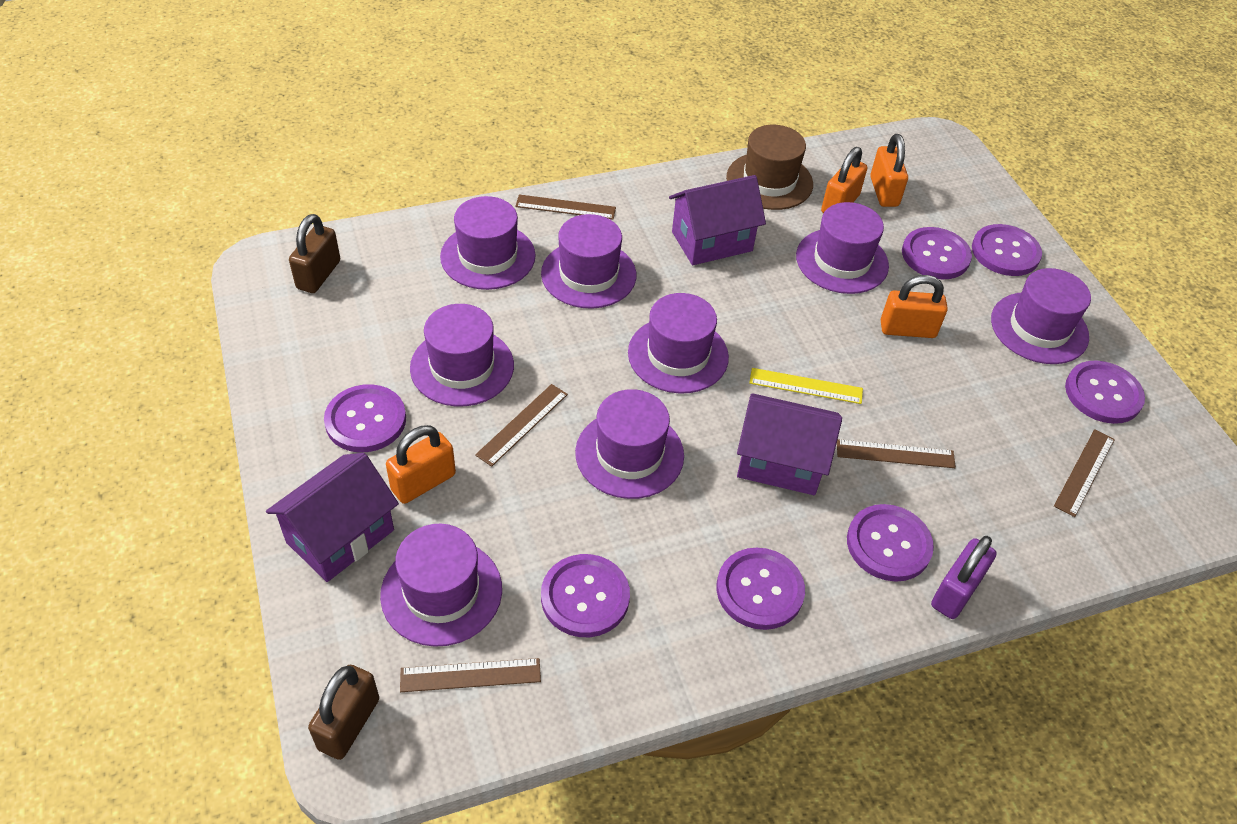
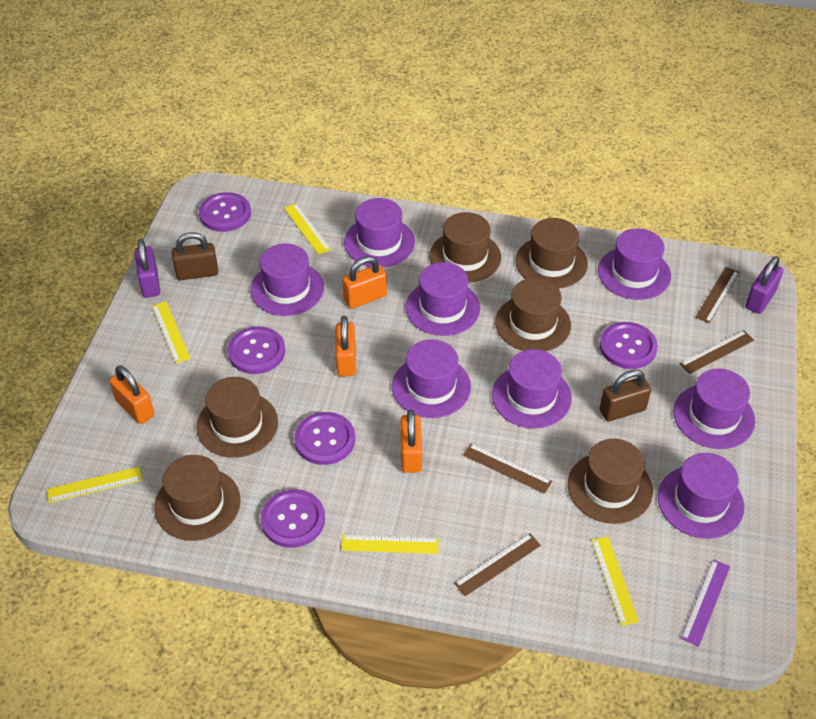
brown hat: 1 -> 6
brown ruler: 5 -> 4
purple button: 7 -> 5
purple house: 3 -> 0
purple padlock: 1 -> 2
purple ruler: 0 -> 1
yellow ruler: 1 -> 5

